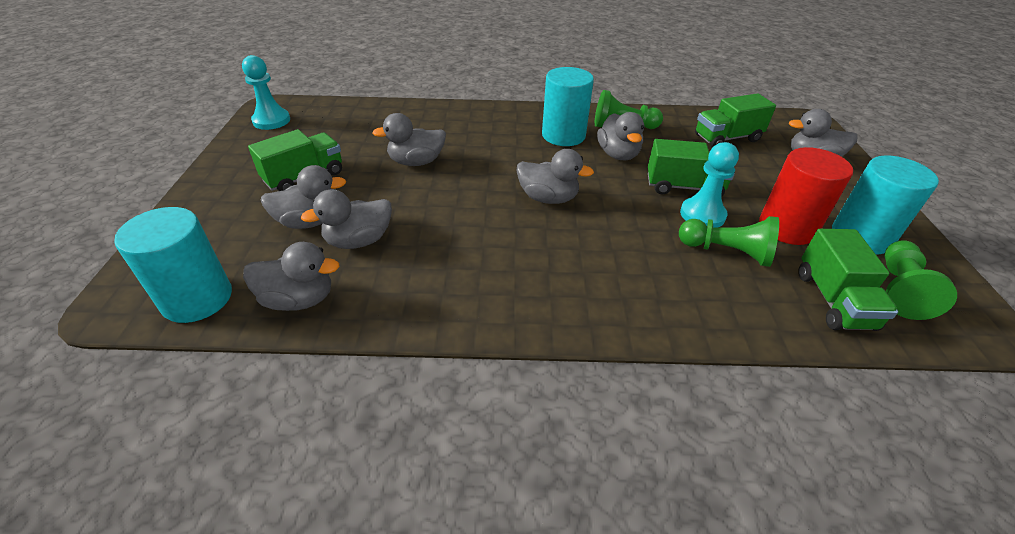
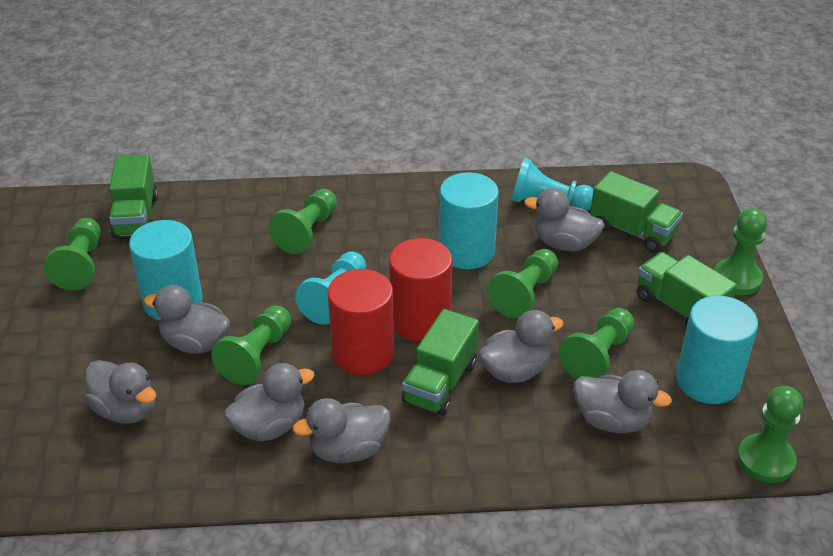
green pawn: 3 -> 7
red cylinder: 1 -> 2

